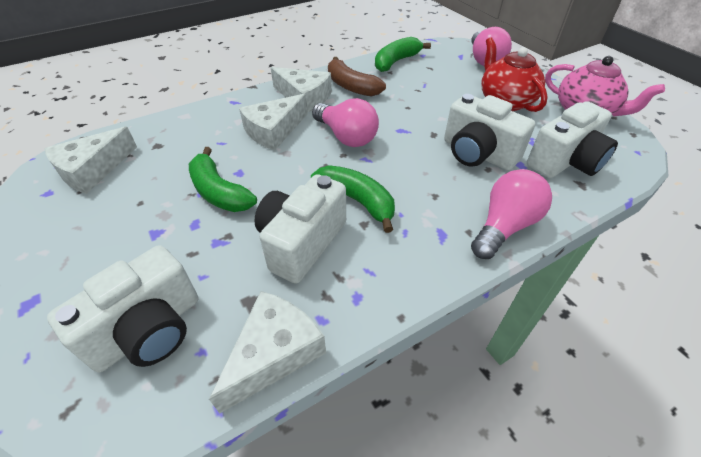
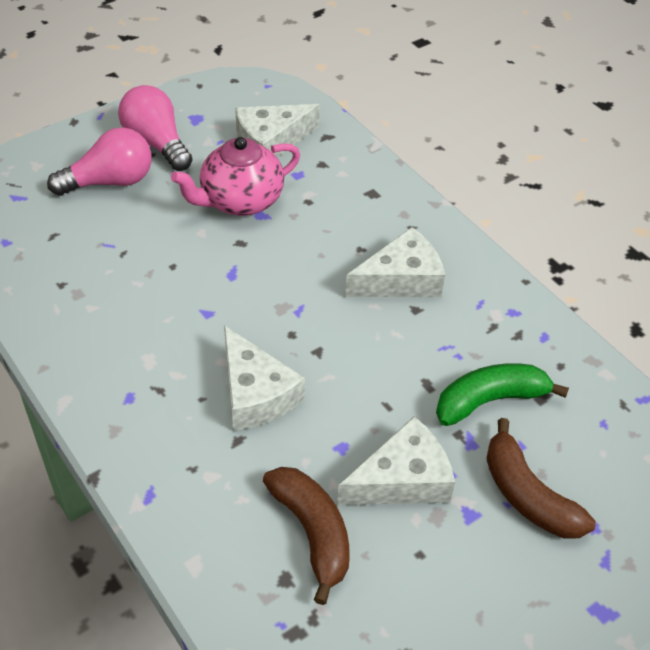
brown banana: 1 -> 2
green banana: 3 -> 1
pink light bulb: 3 -> 2
red teapot: 1 -> 0
white camera: 4 -> 0

